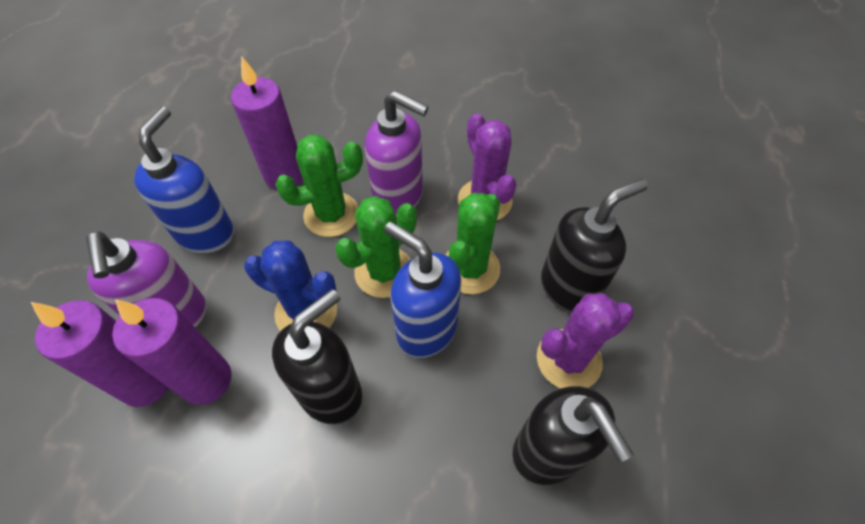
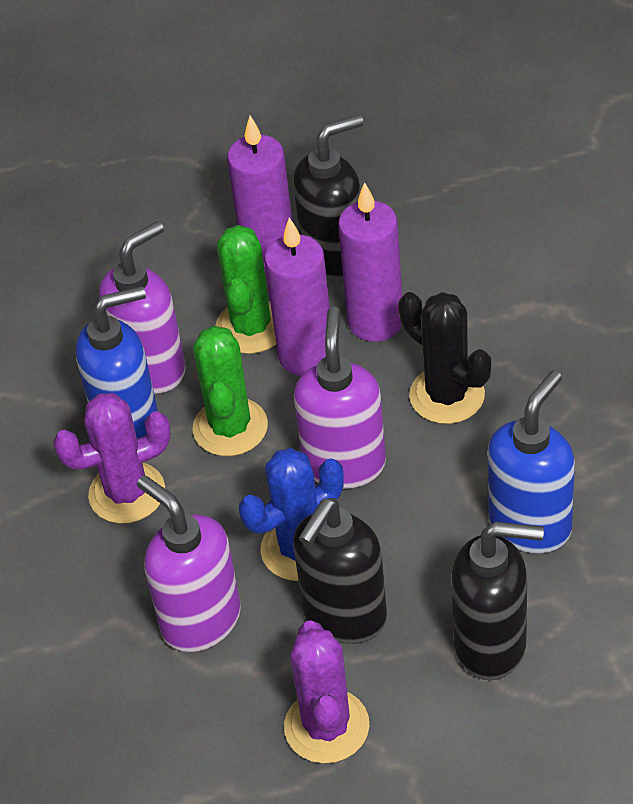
black cactus: 0 -> 1
green cactus: 3 -> 2
purple soap dispenser: 2 -> 3

